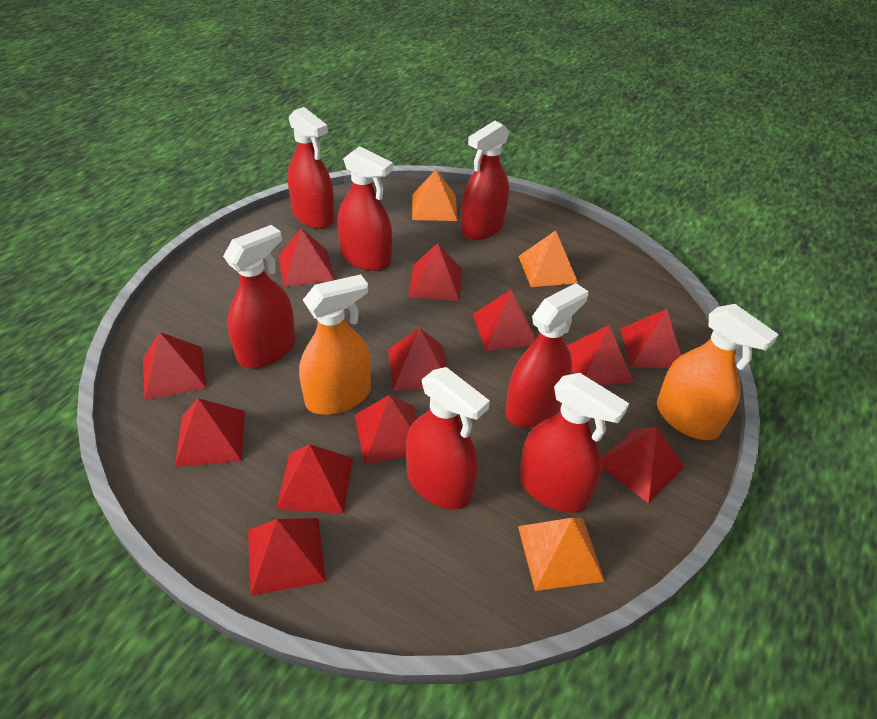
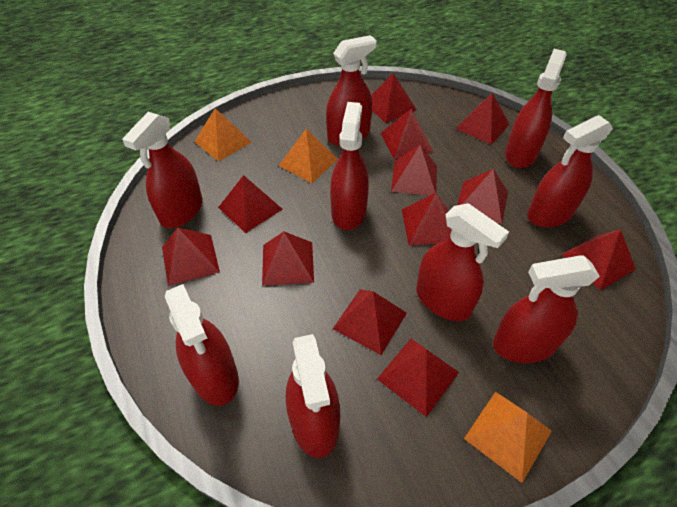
orange spray bottle: 2 -> 0
red spray bottle: 7 -> 9

